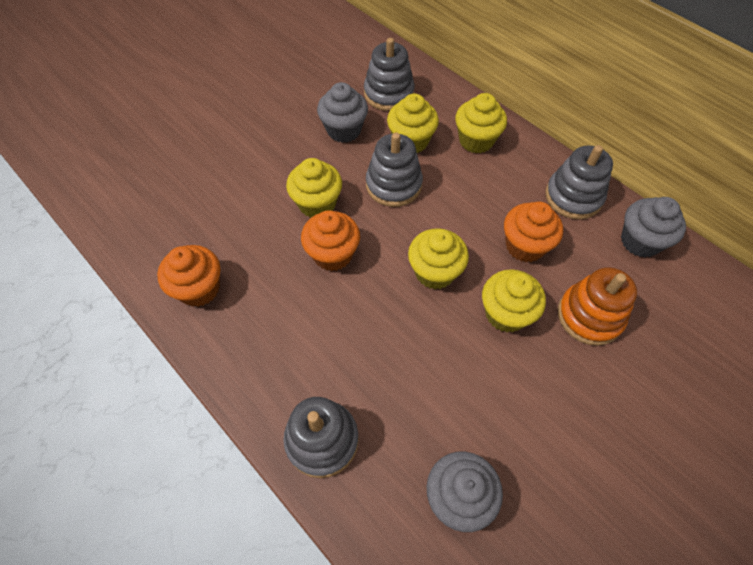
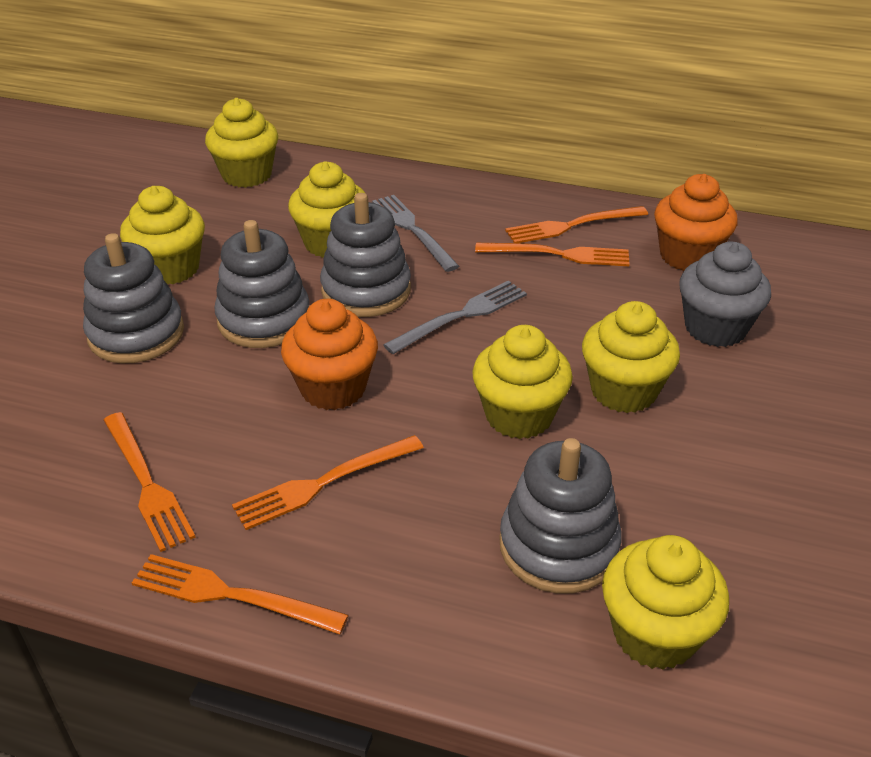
grey cupcake: 3 -> 1
grey fork: 0 -> 2
orange cupcake: 3 -> 2
orange fork: 0 -> 5
orange stacking toy: 1 -> 0
yellow cupcake: 5 -> 6

